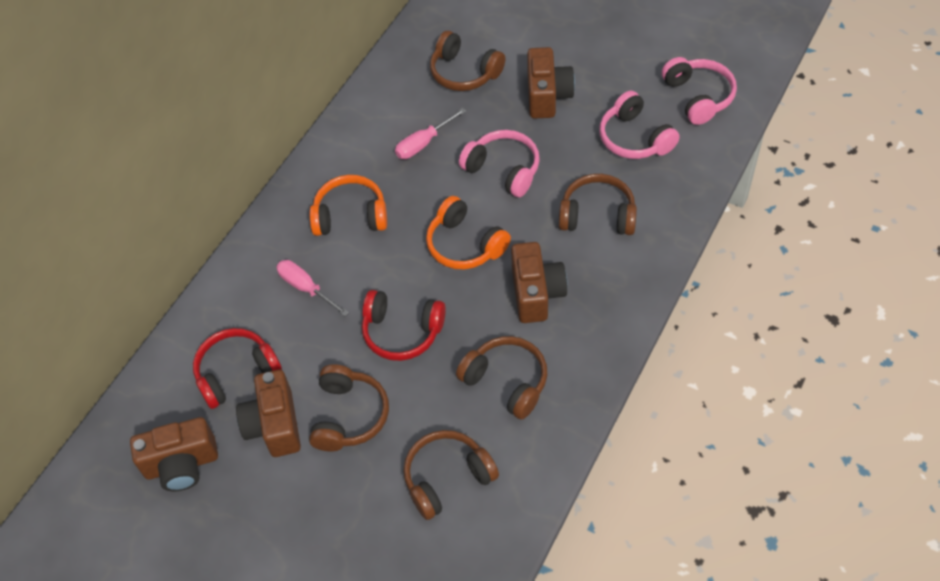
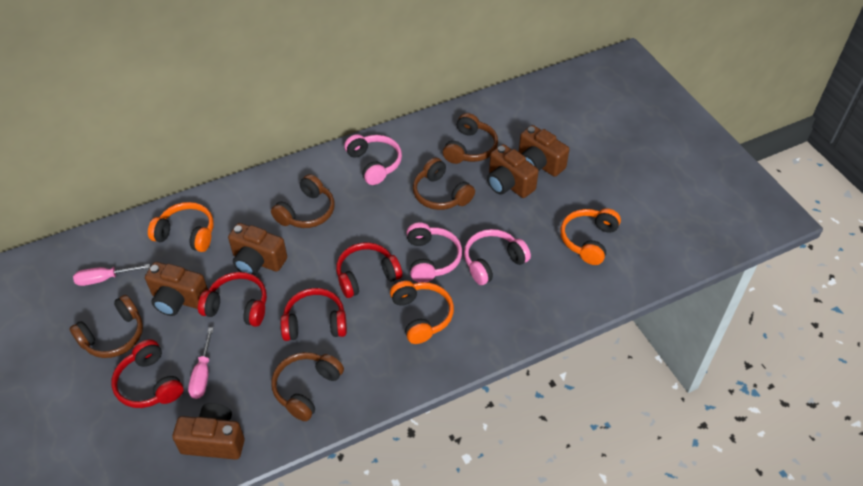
brown camera: 4 -> 5
orange headphones: 2 -> 3
red headphones: 2 -> 4

